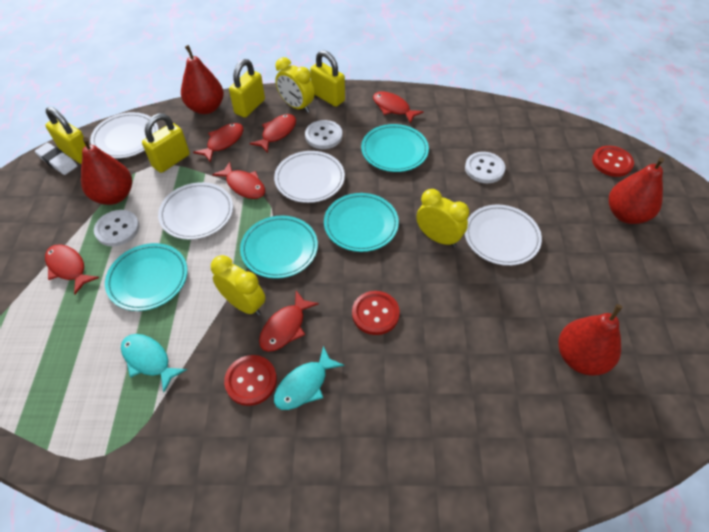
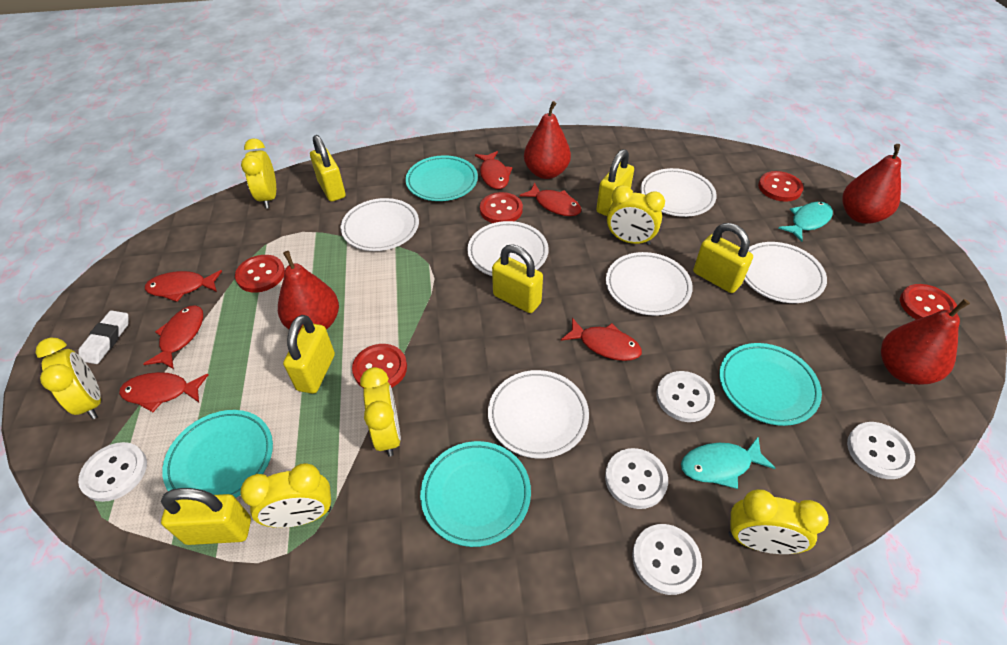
red button: 3 -> 5
white button: 3 -> 5
white plate: 4 -> 6
yellow clock: 3 -> 6
yellow padlock: 4 -> 6

